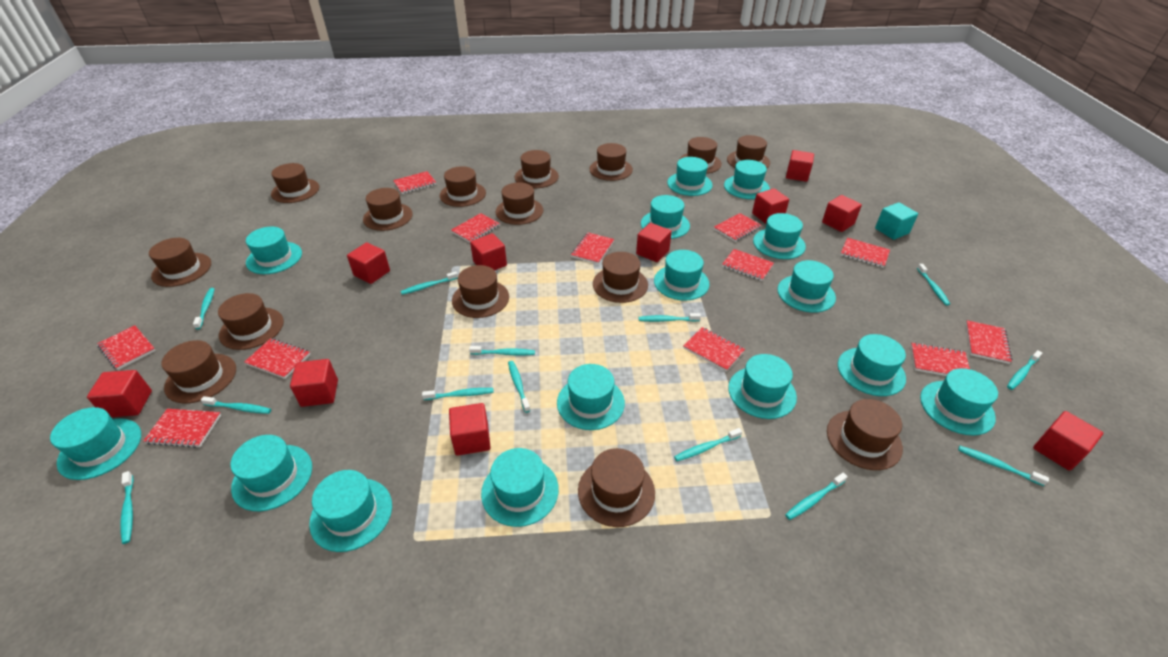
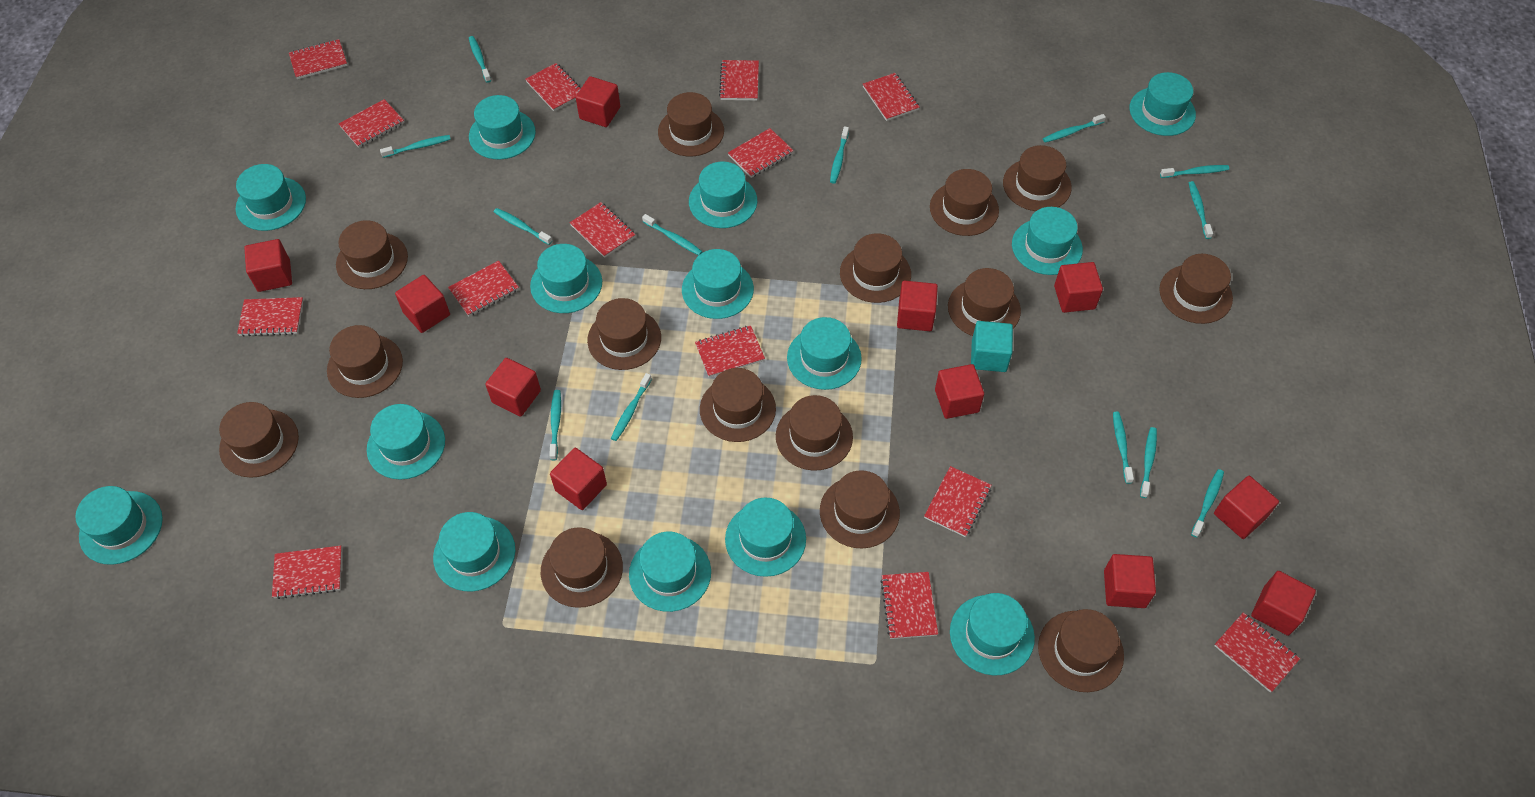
red cube: 10 -> 11
red notebook: 12 -> 14
turquoise hat: 15 -> 14

